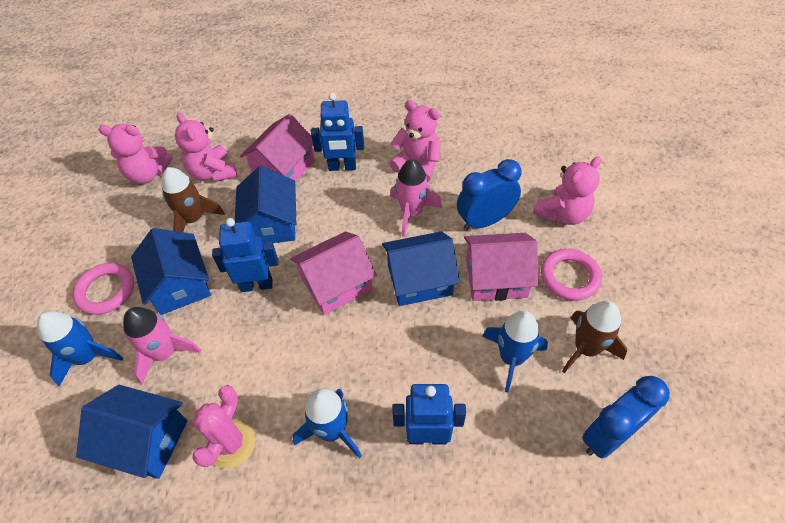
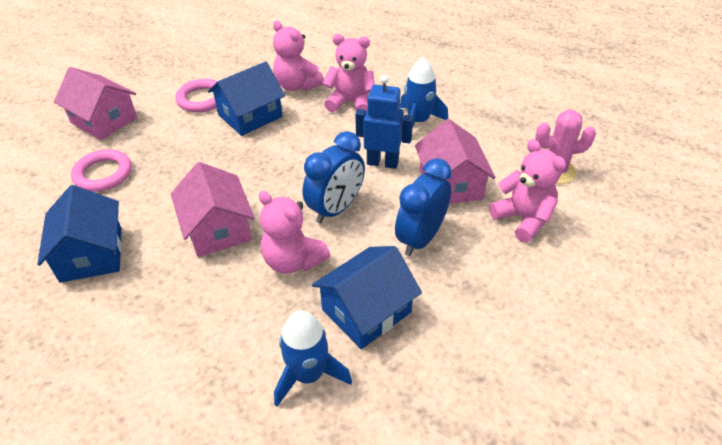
blue house: 4 -> 3
blue robot: 3 -> 1
blue rocket: 3 -> 2
brown rocket: 2 -> 0
pink rocket: 2 -> 0

